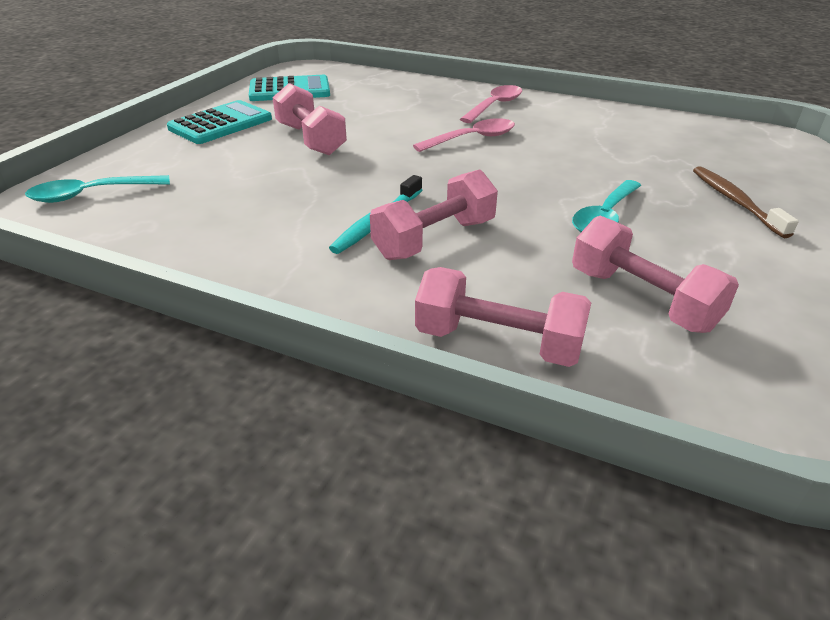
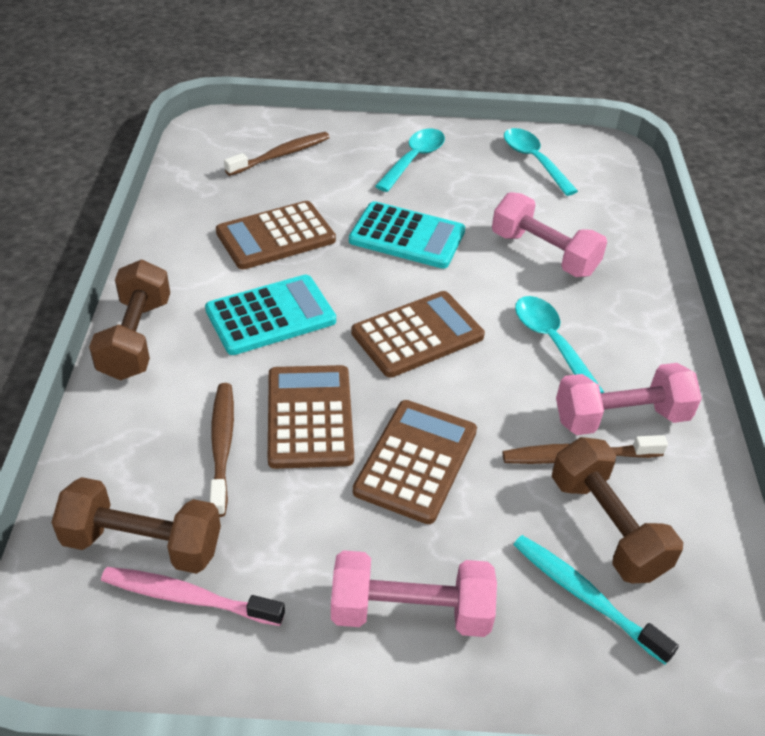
brown calculator: 0 -> 4
brown dumbbell: 0 -> 3
brown toothbrush: 1 -> 3
pink dumbbell: 4 -> 3
pink spoon: 2 -> 0
pink toothbrush: 0 -> 1
turquoise spoon: 2 -> 3

